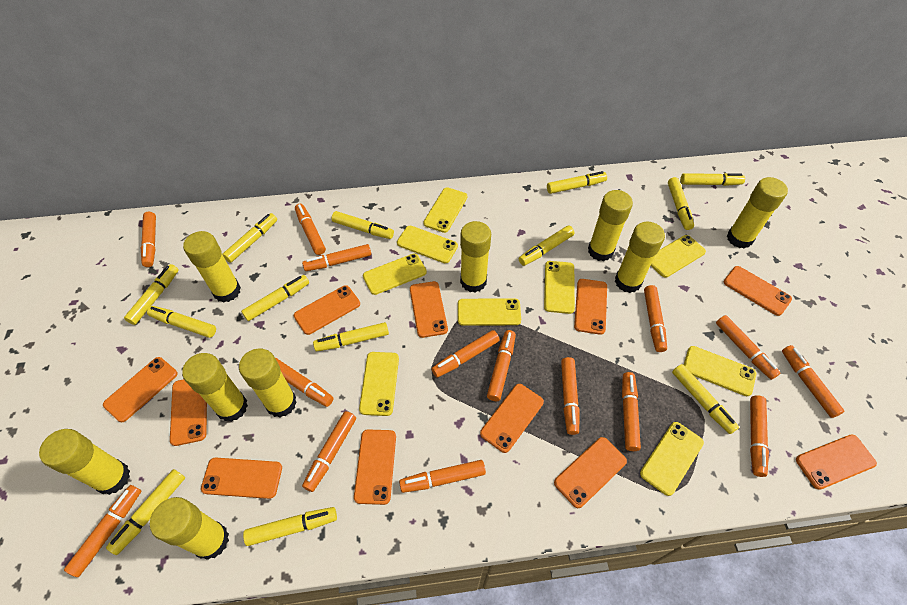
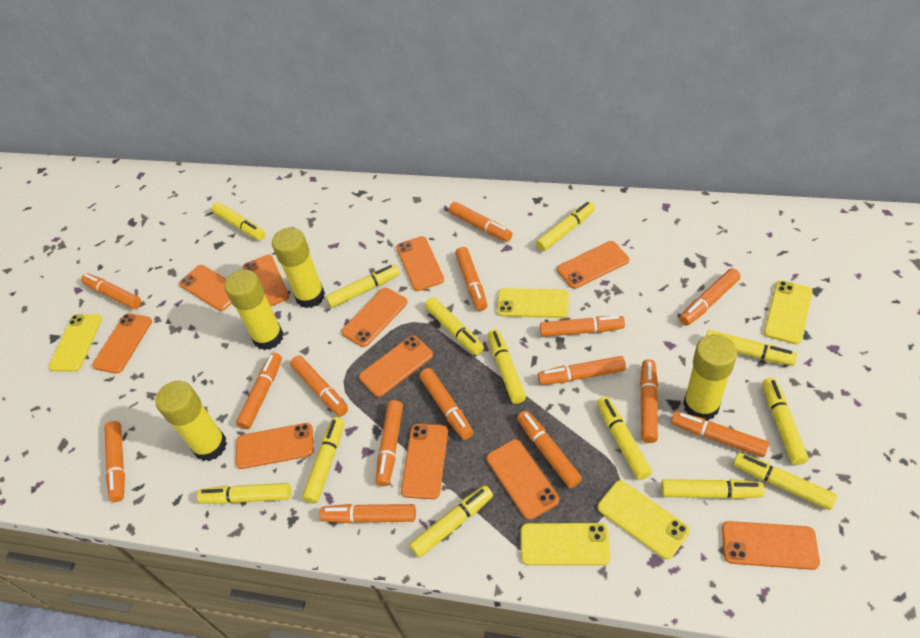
yellow glue stick: 9 -> 4
yellow phone: 9 -> 5

